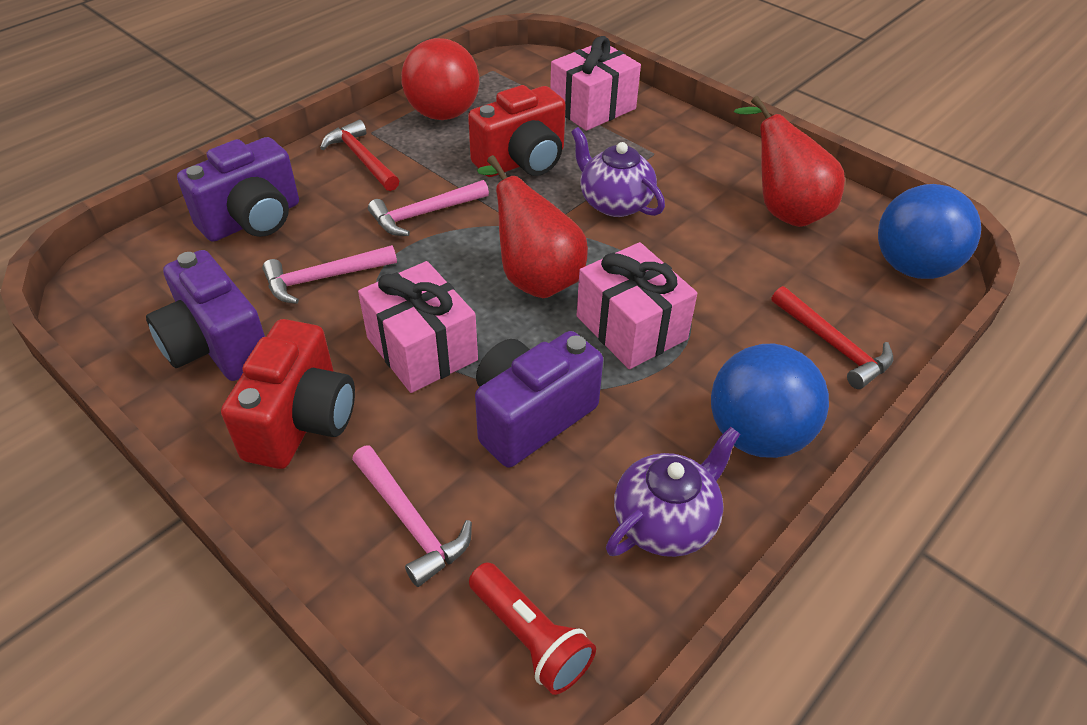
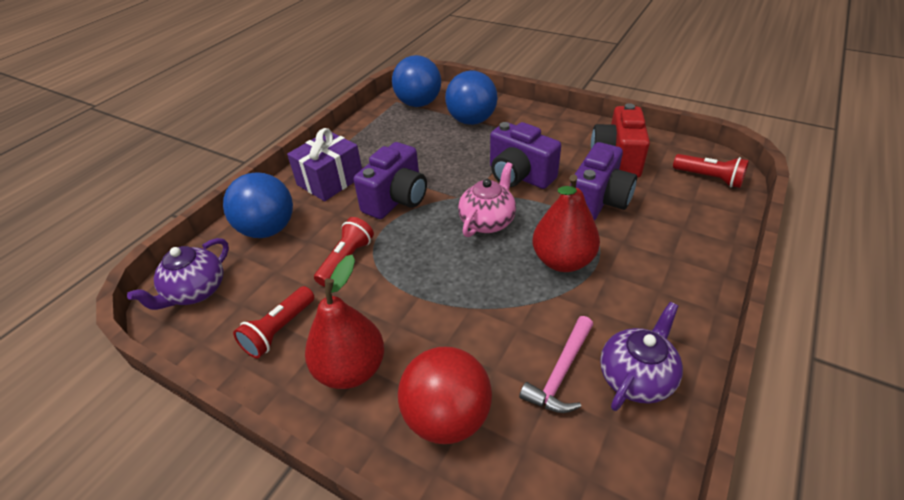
blue ball: 2 -> 3
pink gift: 3 -> 0
pink hammer: 3 -> 1
pink teapot: 0 -> 1
purple gift: 0 -> 1
red camera: 2 -> 1
red flashlight: 1 -> 3
red hammer: 2 -> 0

